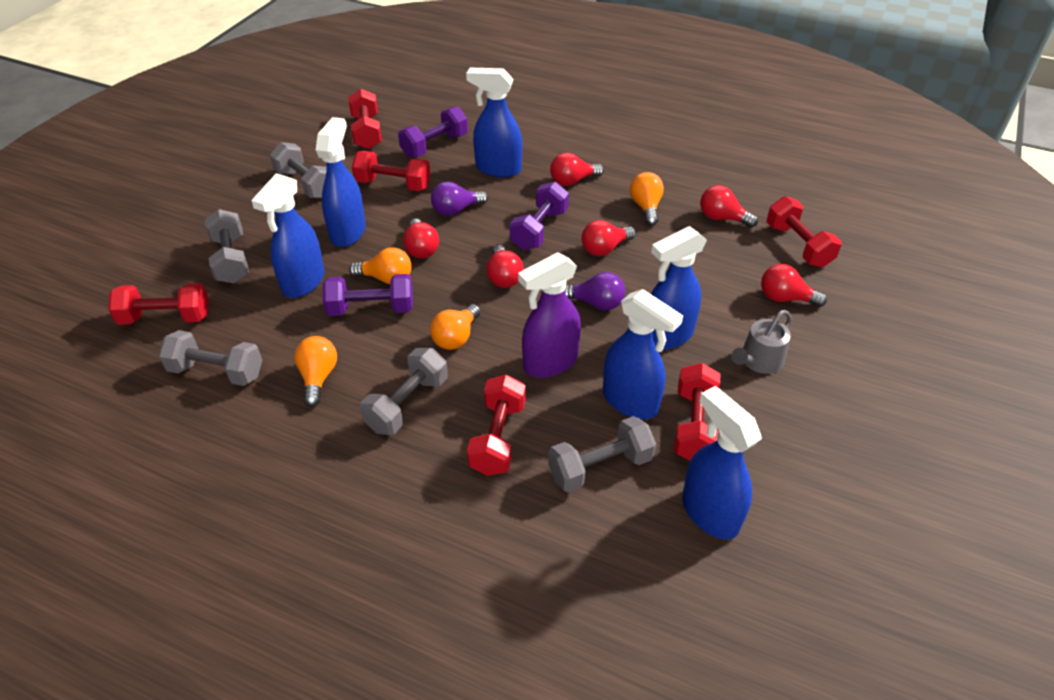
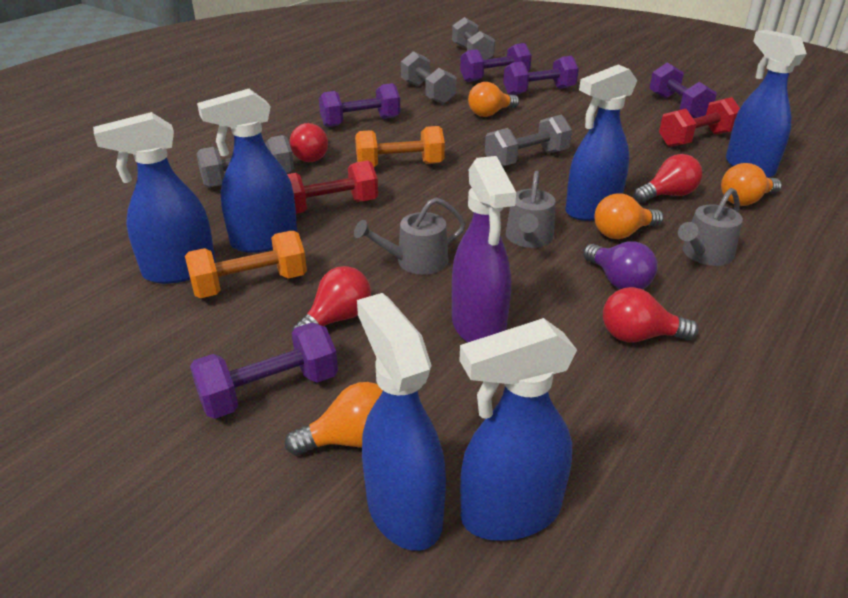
grey dumbbell: 5 -> 4
grey watering can: 1 -> 3
orange dumbbell: 0 -> 2
purple dumbbell: 3 -> 5
purple light bulb: 2 -> 1
red dumbbell: 6 -> 2
red light bulb: 6 -> 4

